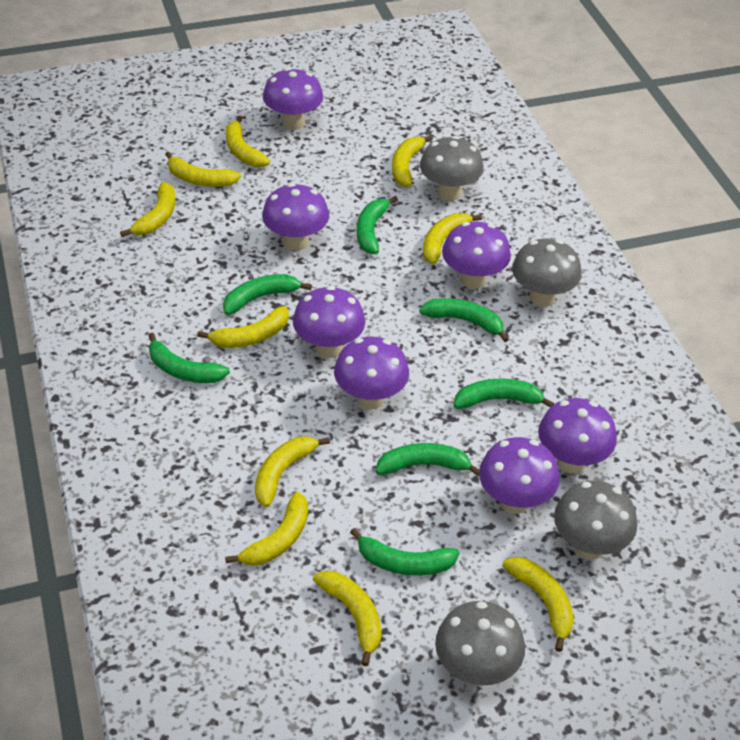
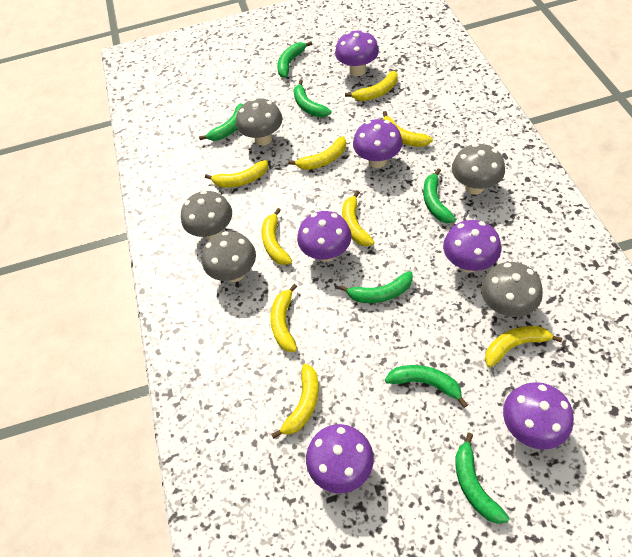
grey mushroom: 4 -> 5
purple mushroom: 7 -> 6
yellow banana: 10 -> 9

